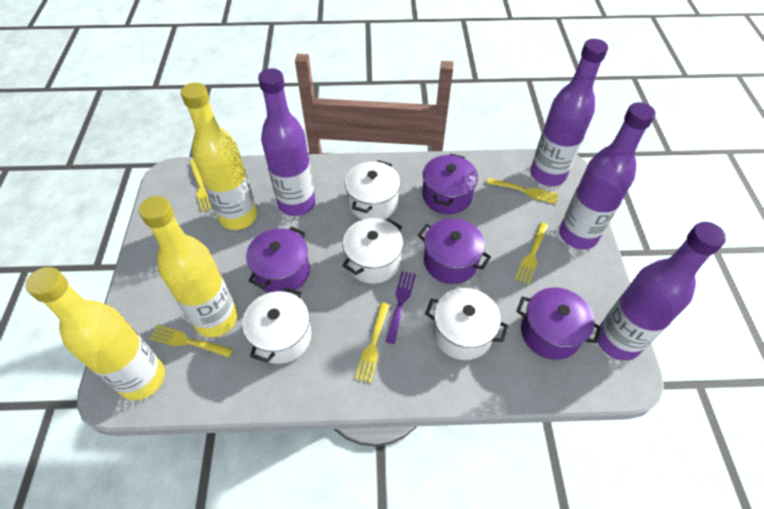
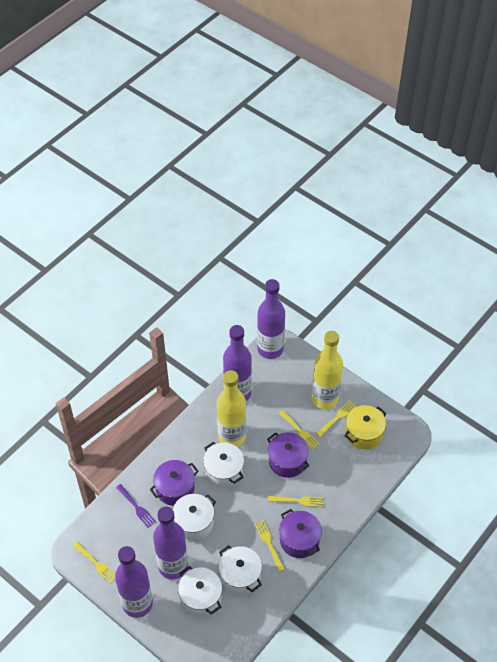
purple pot: 4 -> 3
yellow bottle: 3 -> 2
yellow pot: 0 -> 1

